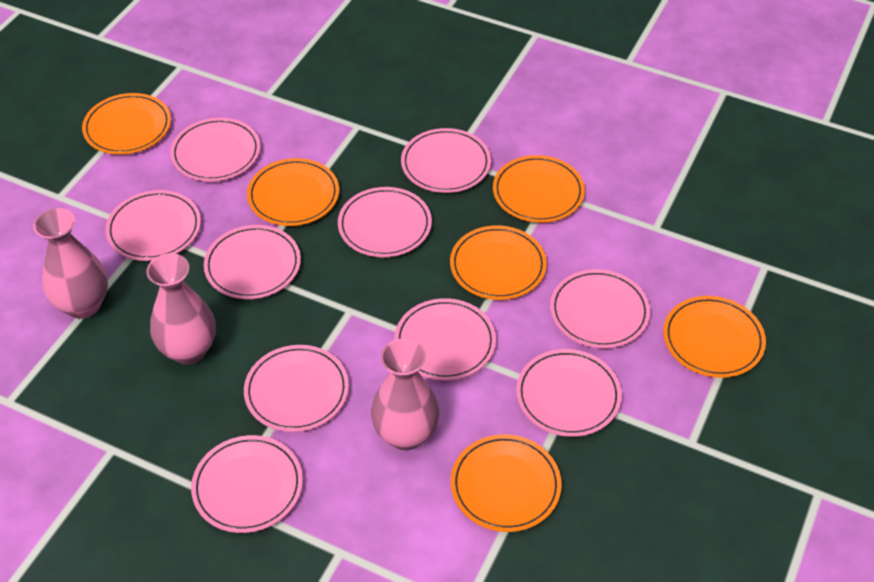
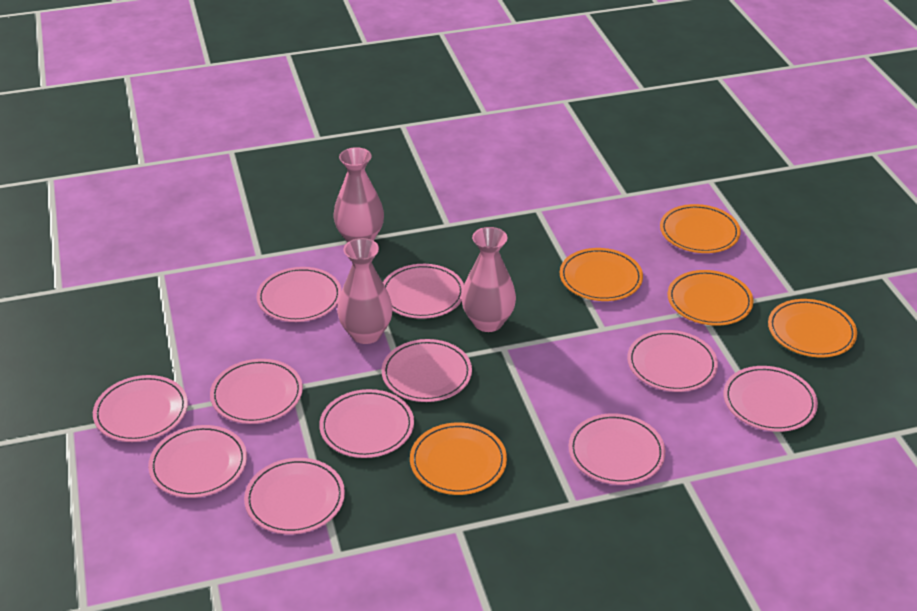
orange plate: 6 -> 5
pink plate: 10 -> 11

